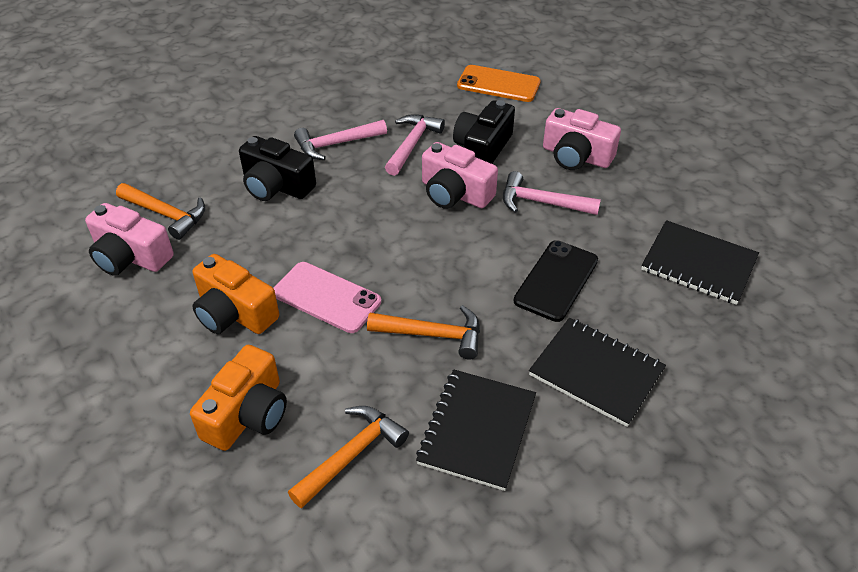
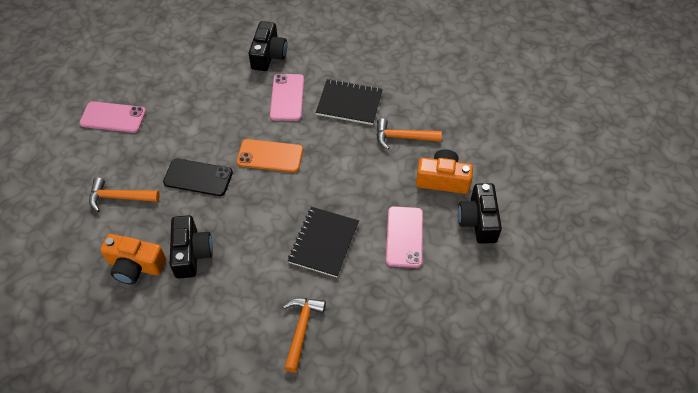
black camera: 2 -> 3
black notebook: 3 -> 2
pink camera: 3 -> 0
pink hammer: 3 -> 0
pink phone: 1 -> 3

